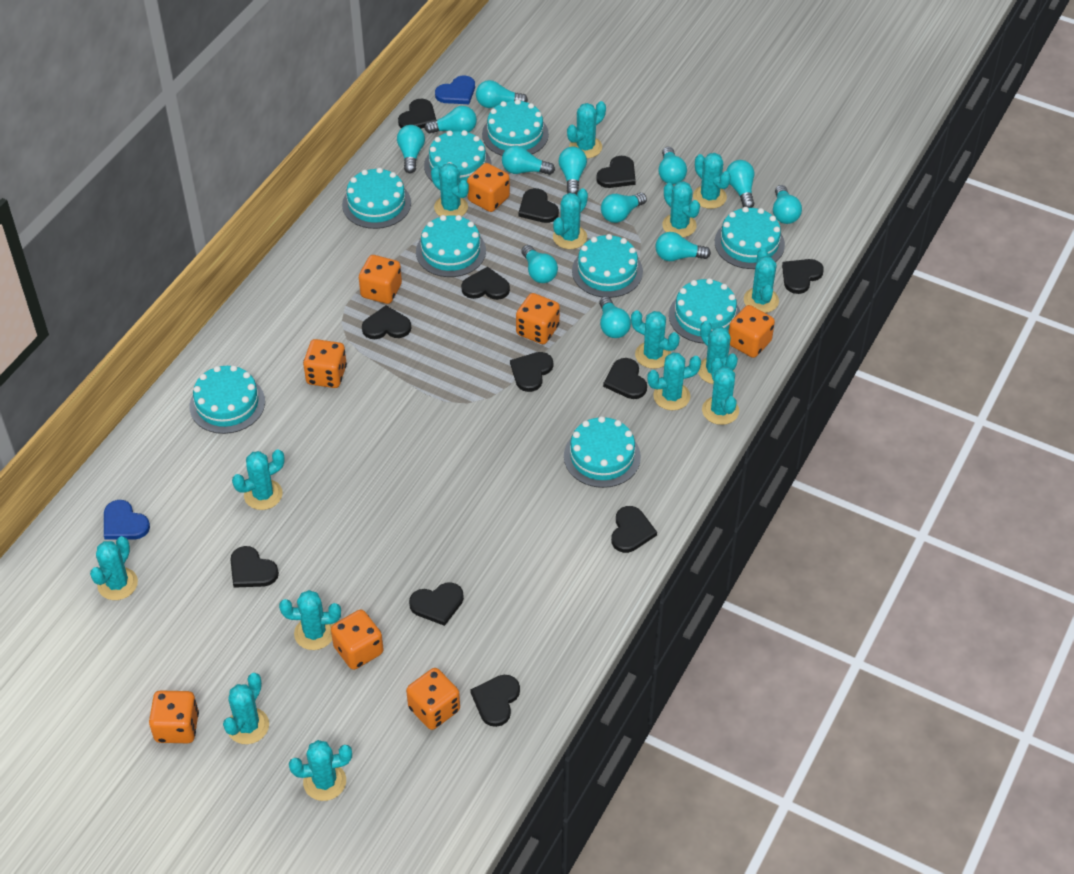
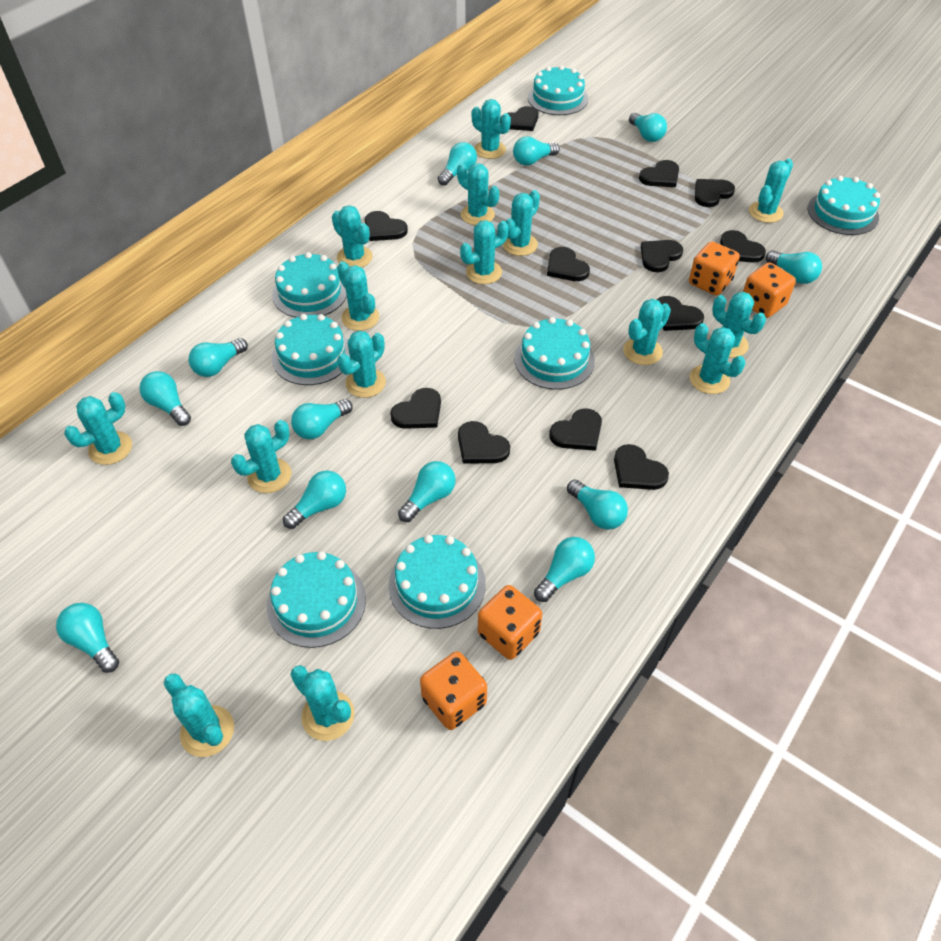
blue heart: 2 -> 0
orange dice: 8 -> 4
turquoise cake: 9 -> 7

